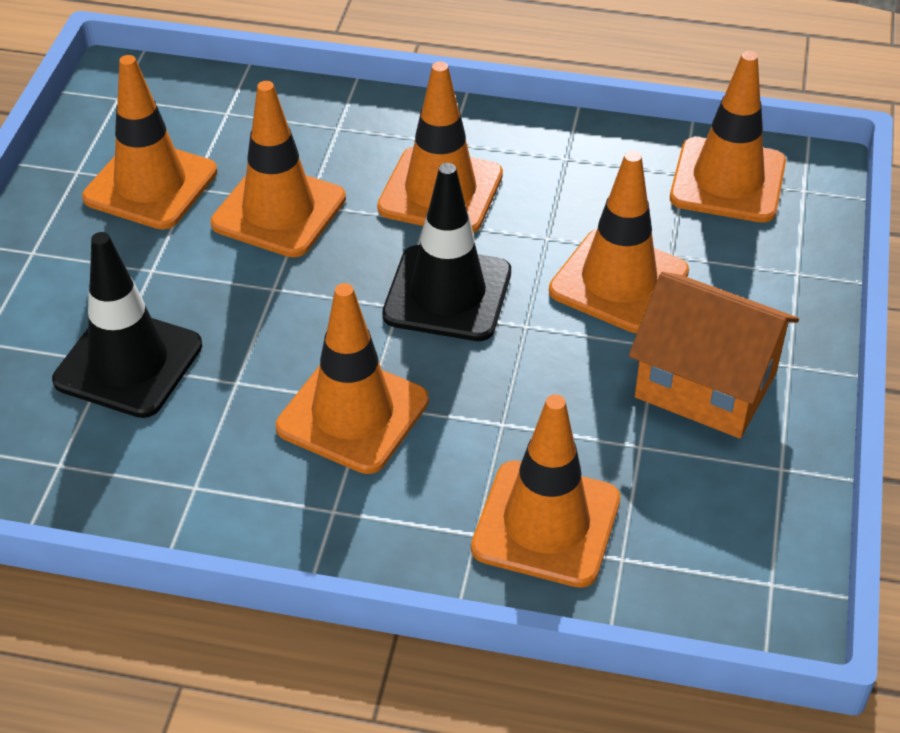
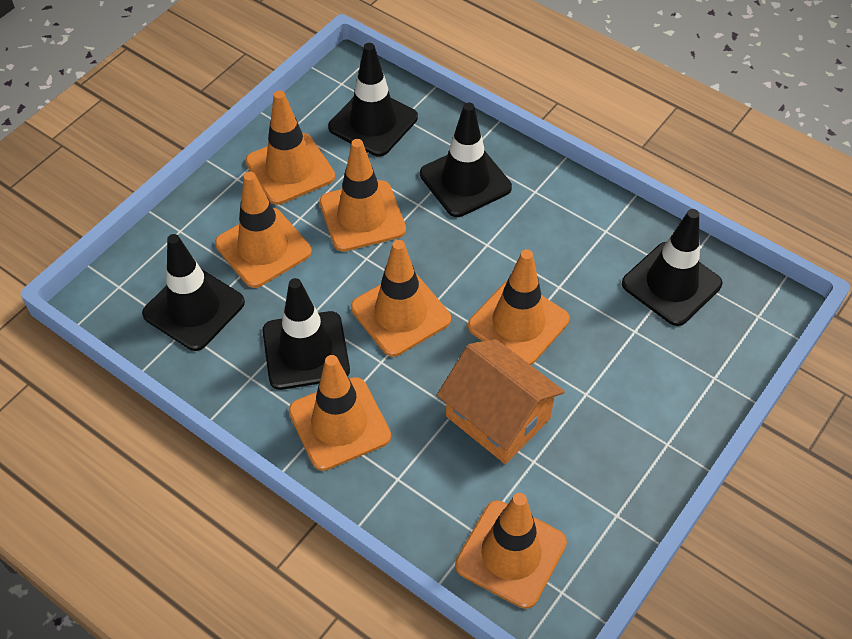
black traffic cone: 2 -> 5

